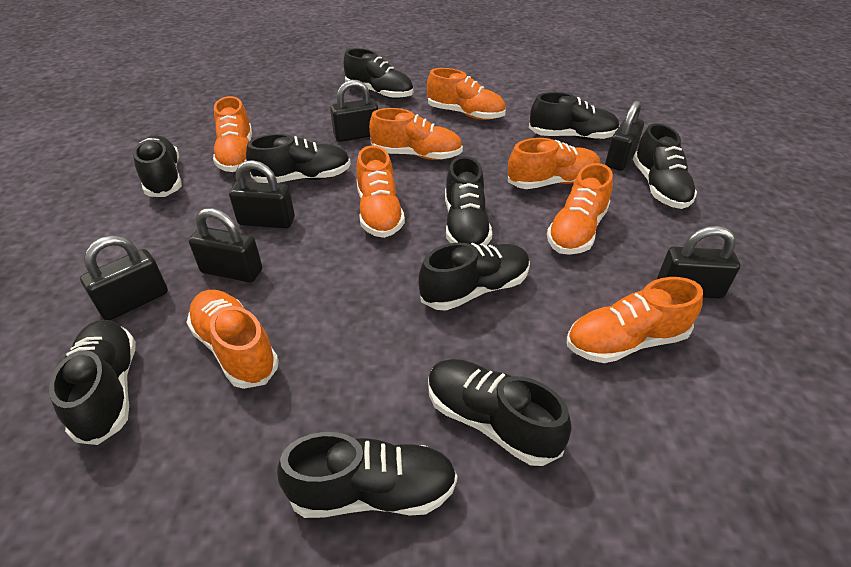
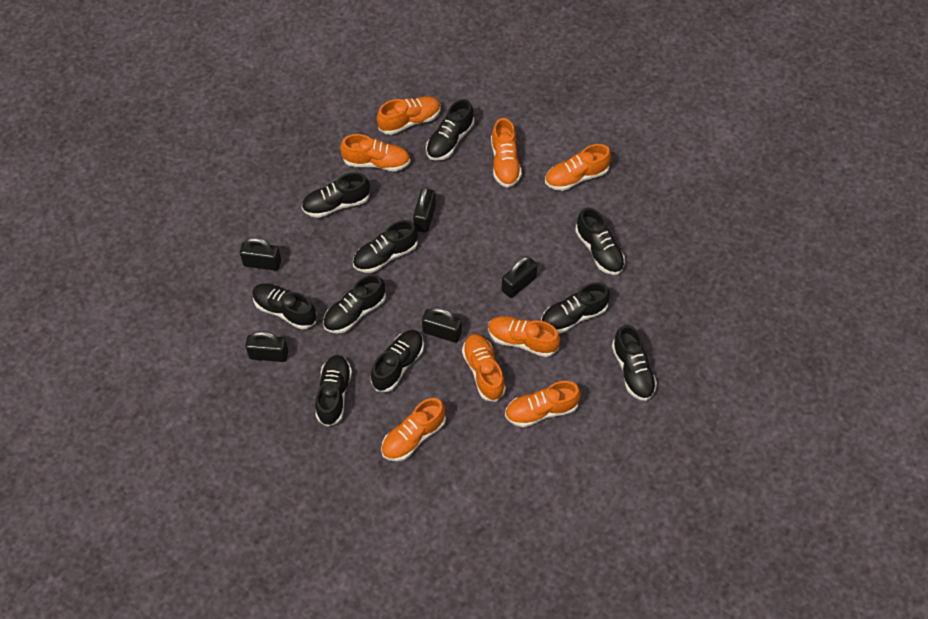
black padlock: 6 -> 5

